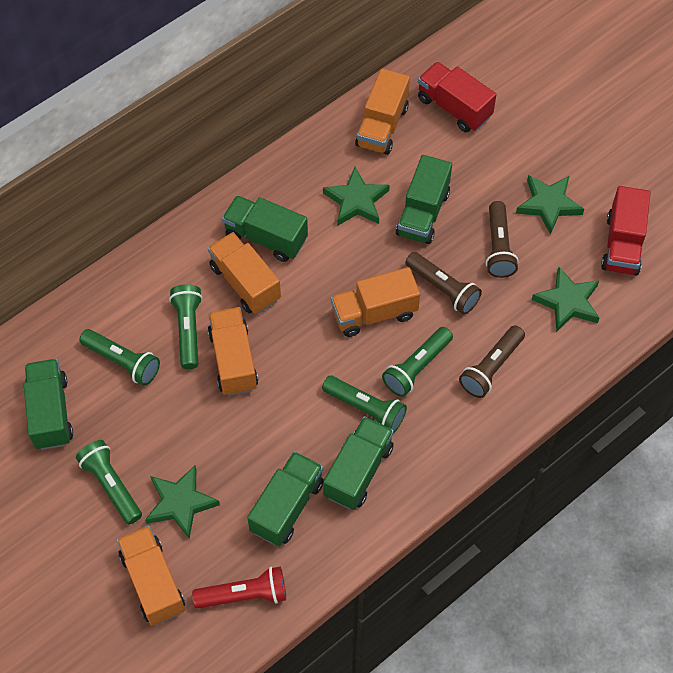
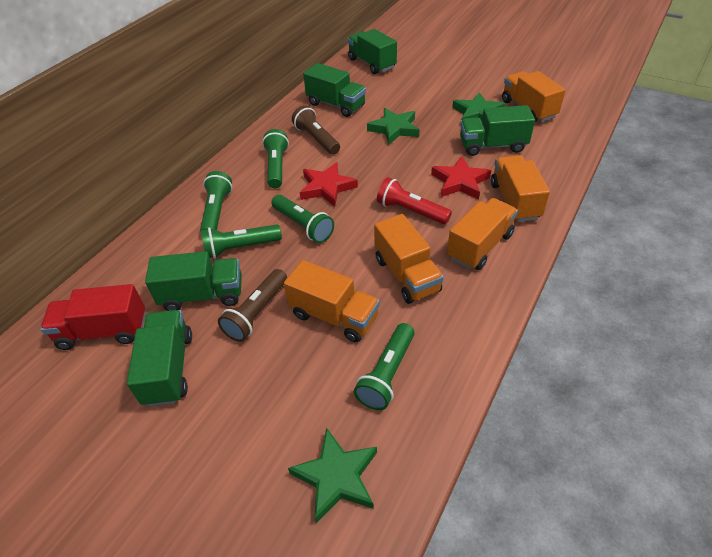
brown flashlight: 3 -> 2
green star: 4 -> 3
red star: 0 -> 2
red truck: 2 -> 1

